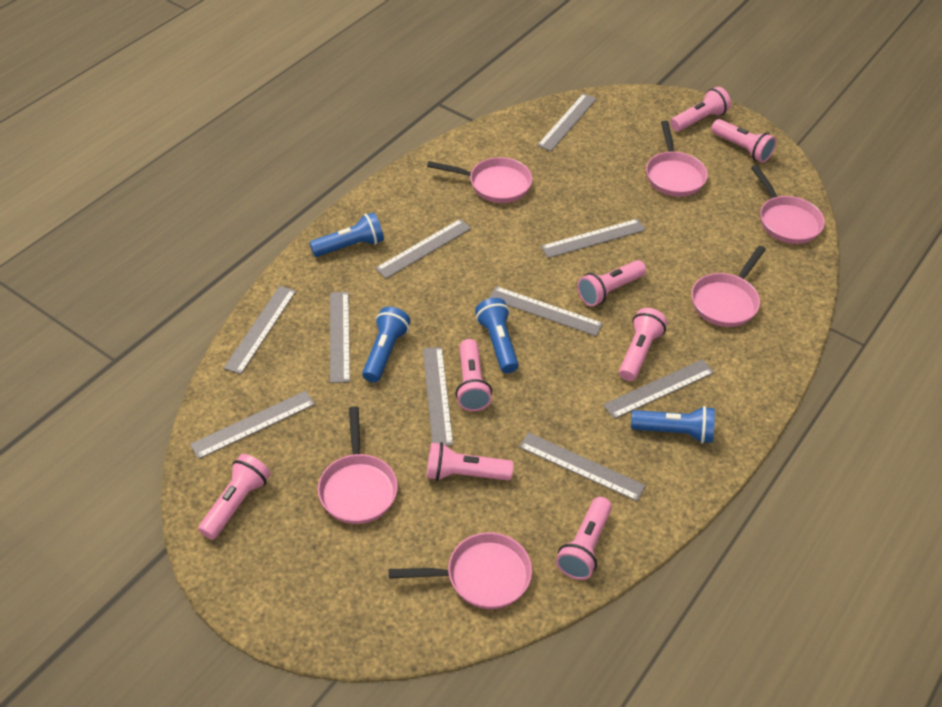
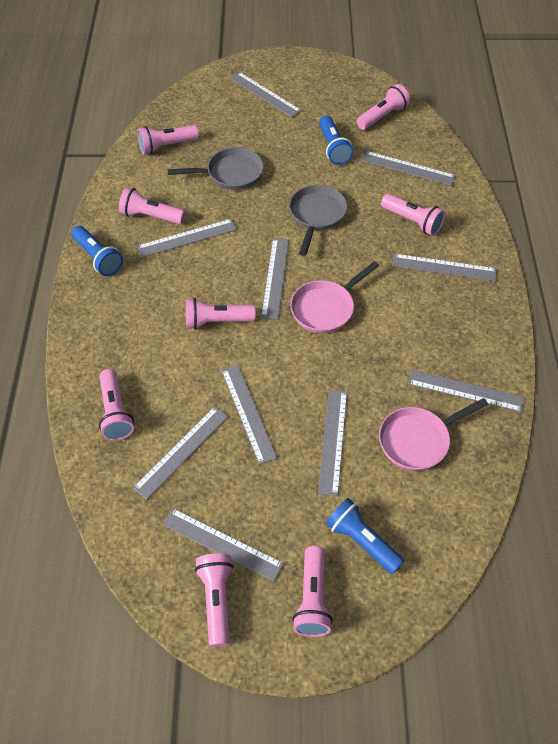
blue flashlight: 4 -> 3
grey pan: 0 -> 2
pink pan: 6 -> 2

